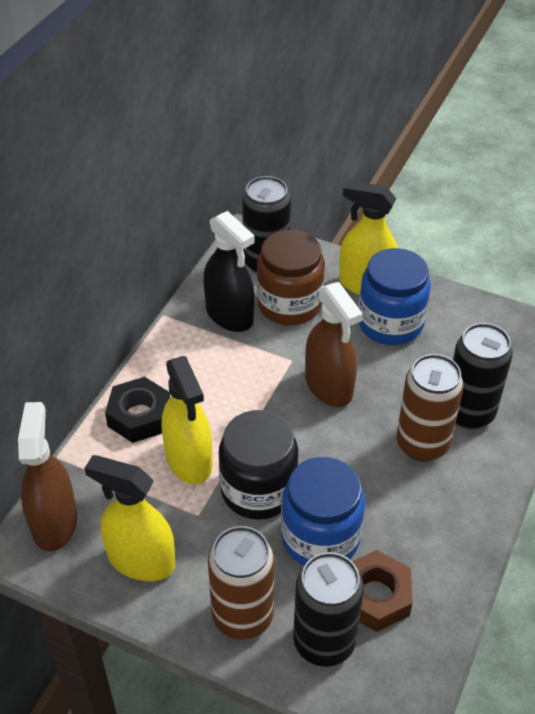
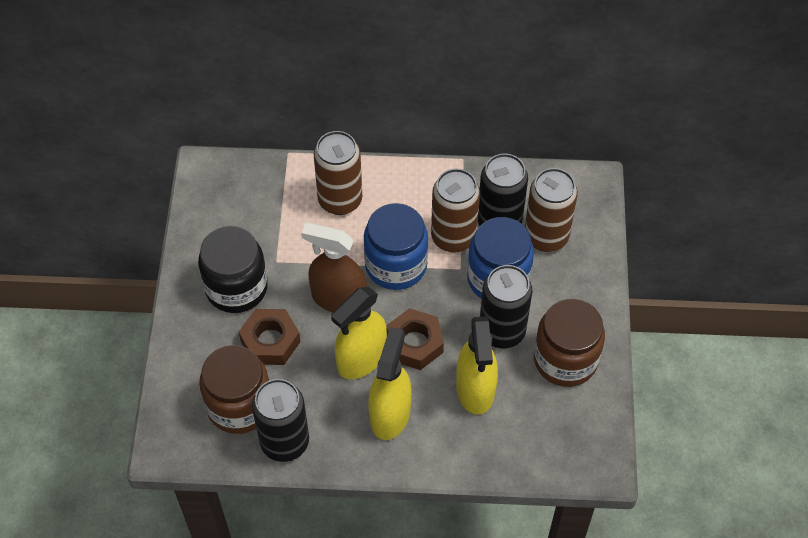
black nut: 1 -> 0
black spray bottle: 1 -> 0
brown can: 2 -> 3
brown jar: 1 -> 2
brown nut: 1 -> 2
brown spray bottle: 2 -> 1

